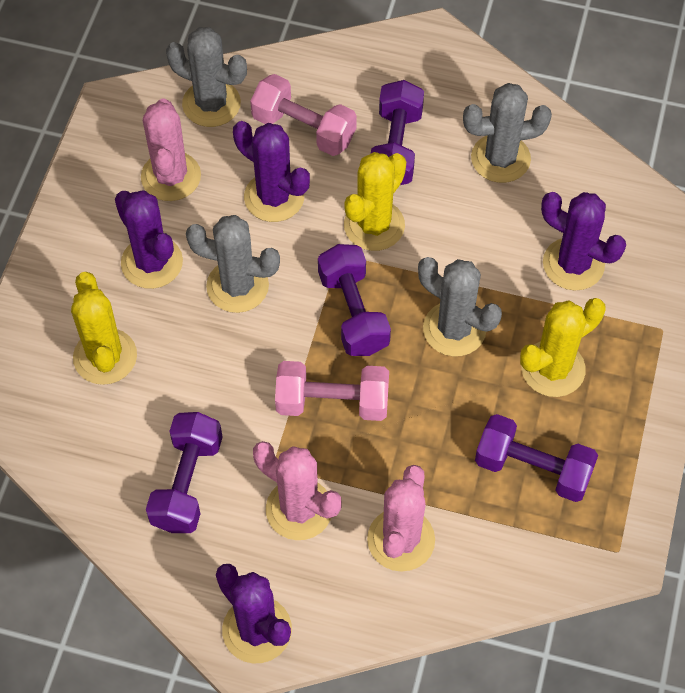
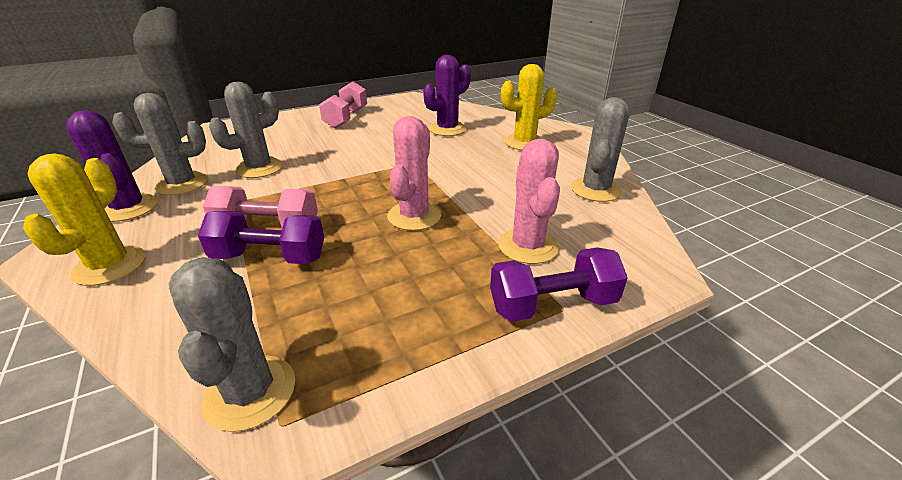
pink cactus: 3 -> 2
purple cactus: 4 -> 2
purple dumbbell: 4 -> 2
yellow cactus: 3 -> 2

